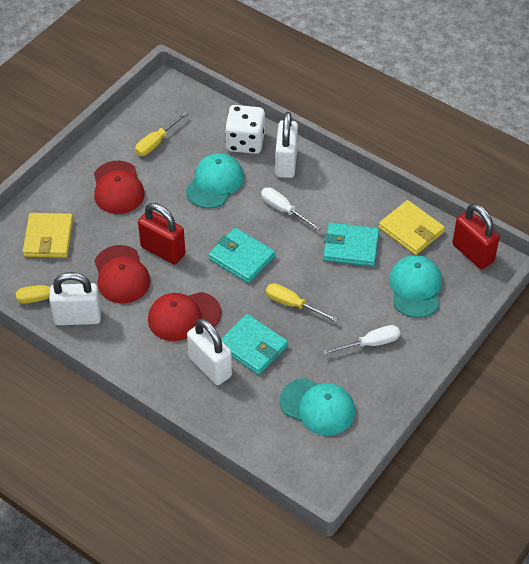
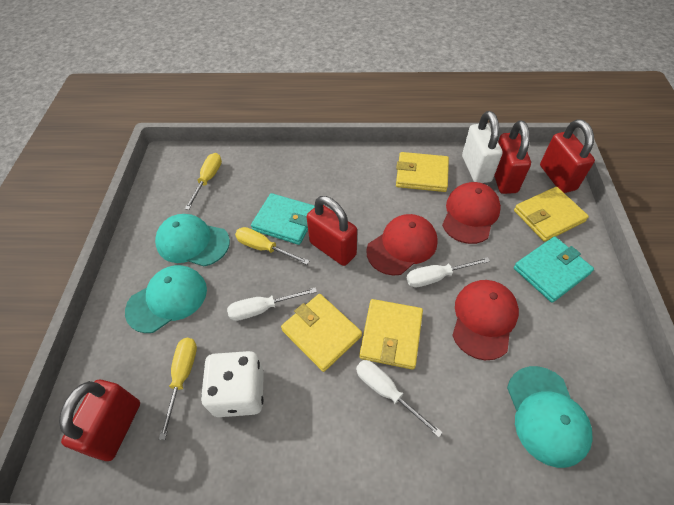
red padlock: 2 -> 4
turquoise wallet: 3 -> 2
white padlock: 3 -> 1
white screwdriver: 2 -> 3
yellow wallet: 2 -> 4

